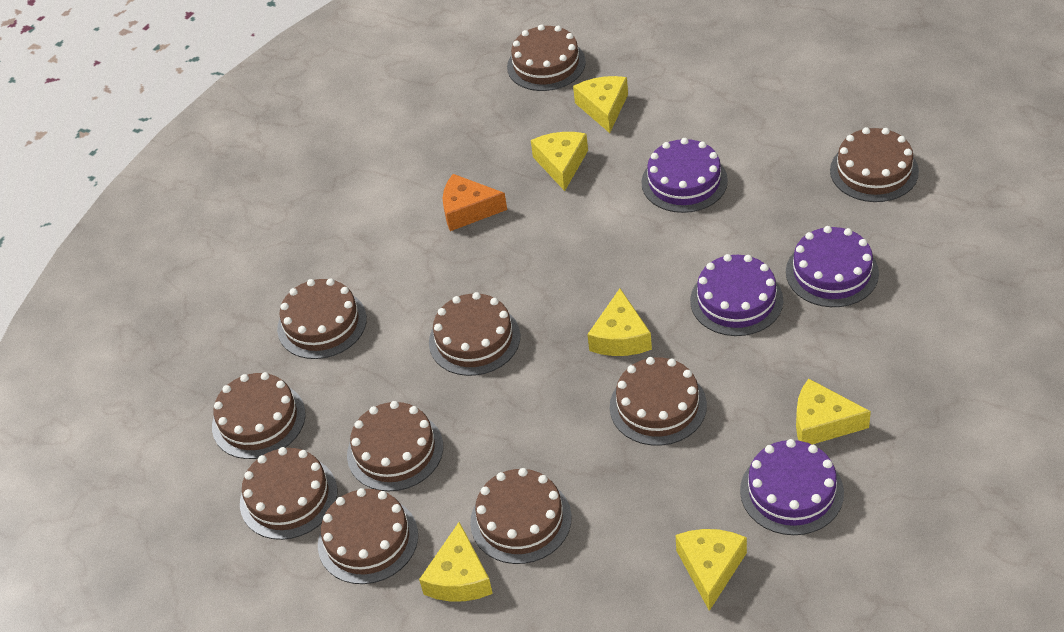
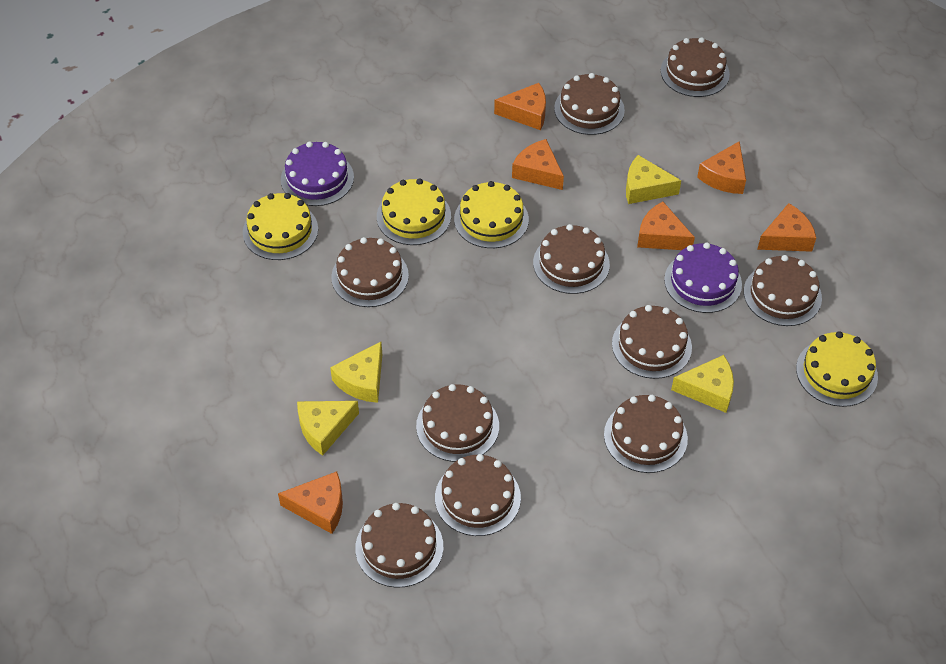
orange cheese: 1 -> 6
purple cake: 4 -> 2
yellow cake: 0 -> 4
yellow cheese: 6 -> 4

